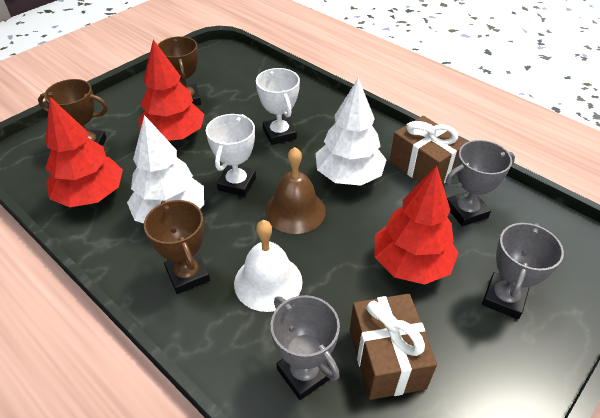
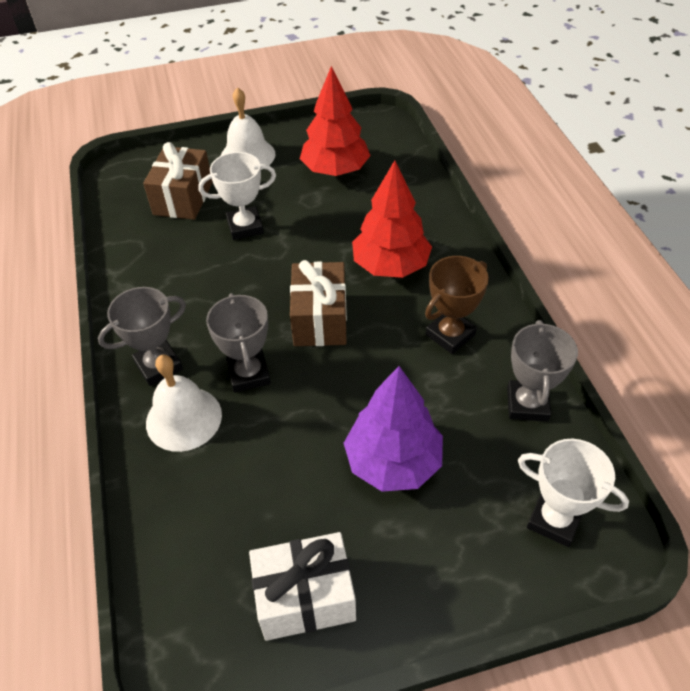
brown bell: 1 -> 0
brown trophy: 3 -> 1
purple tree: 0 -> 1
red tree: 3 -> 2
white bell: 1 -> 2
white gift: 0 -> 1
white tree: 2 -> 0

